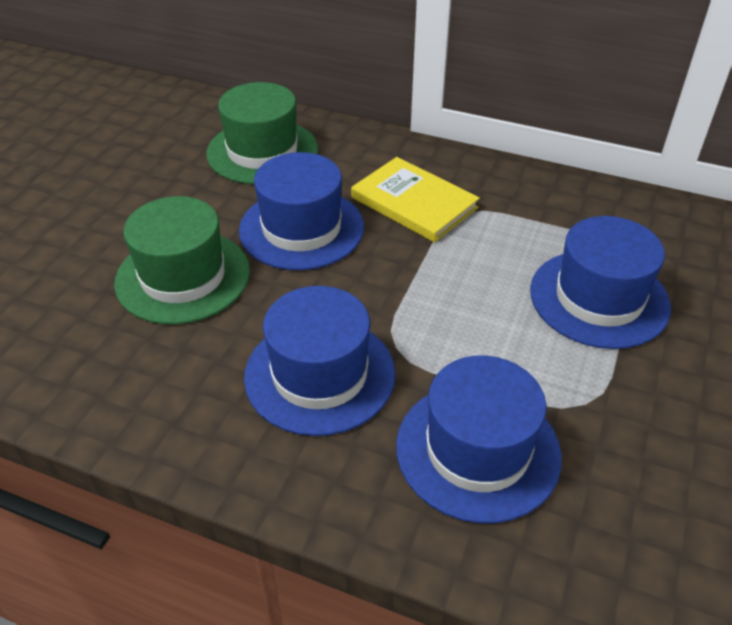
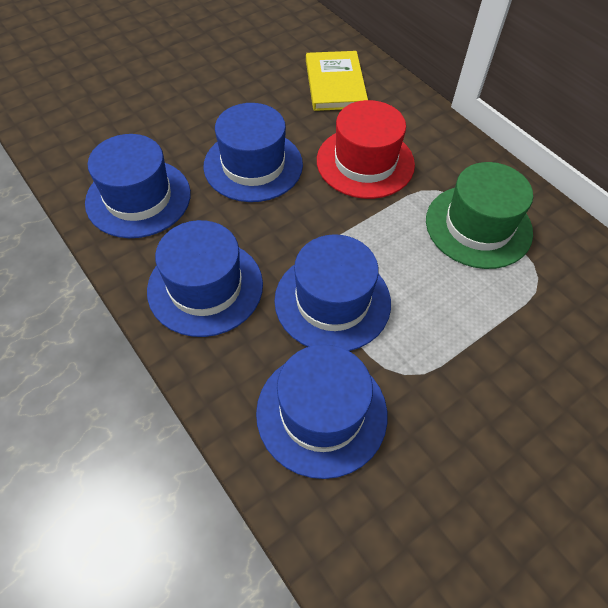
blue hat: 4 -> 5
green hat: 2 -> 1
red hat: 0 -> 1

